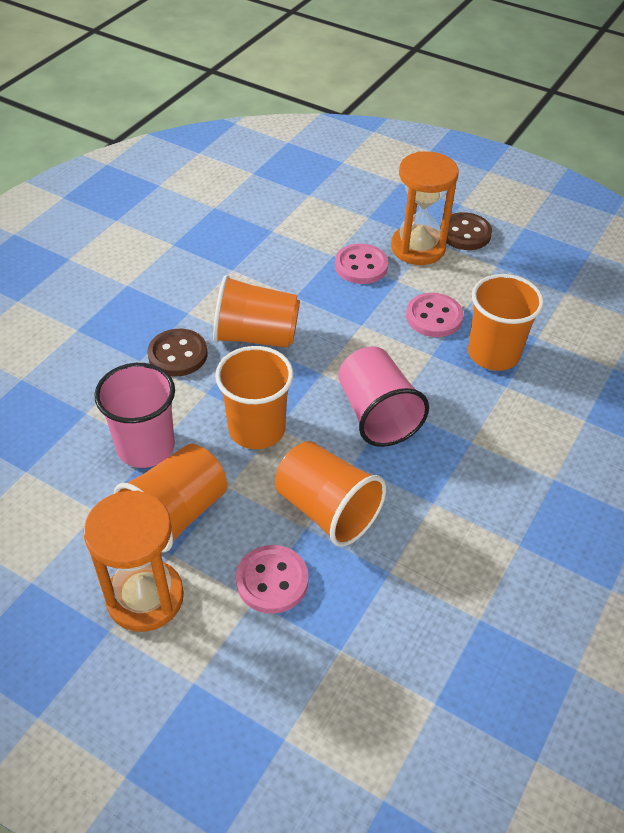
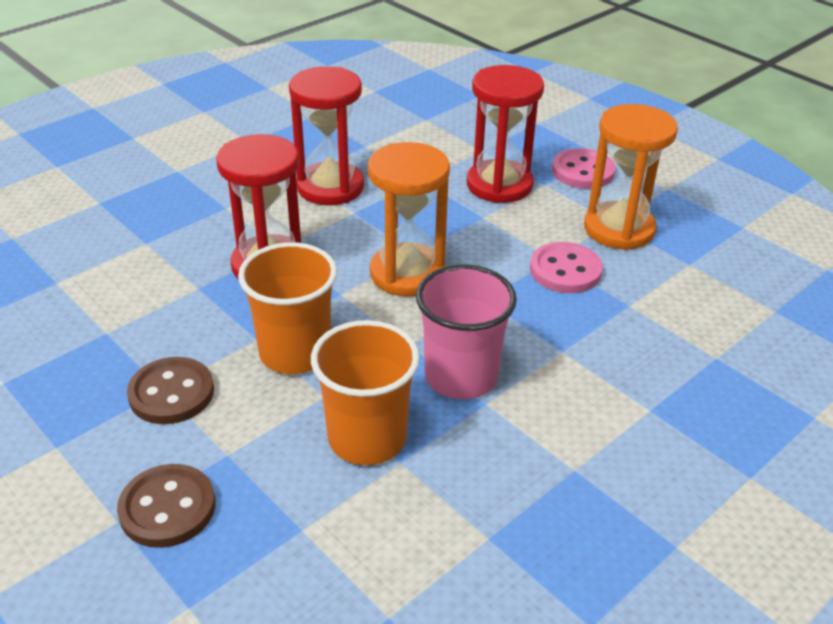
orange cup: 5 -> 2
pink button: 3 -> 2
pink cup: 2 -> 1
red hourglass: 0 -> 3

